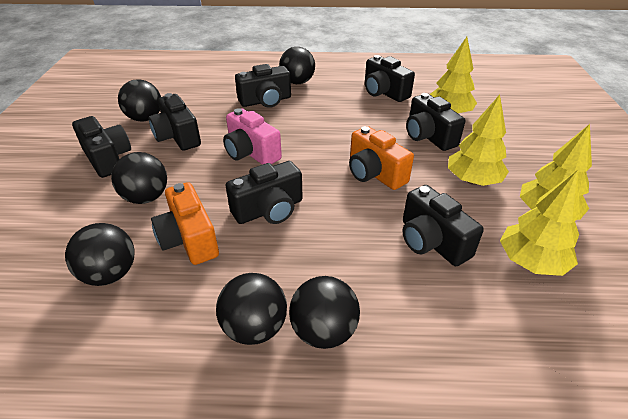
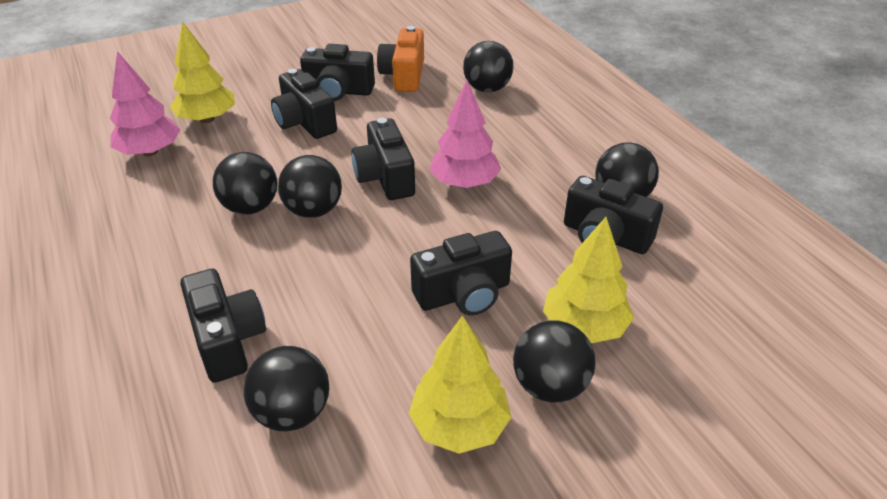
black camera: 7 -> 6
orange camera: 2 -> 1
pink camera: 1 -> 0
pink tree: 0 -> 2
yellow tree: 4 -> 3

